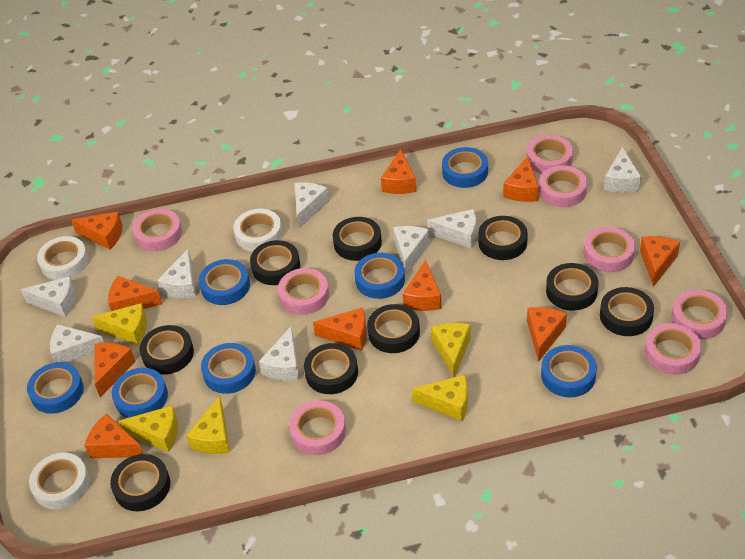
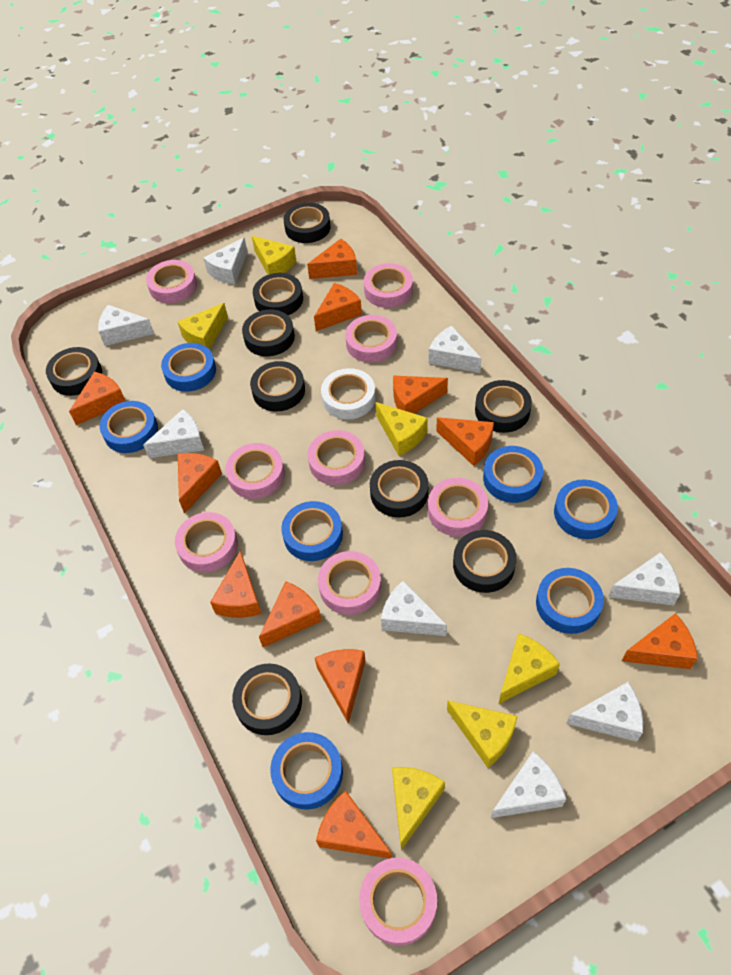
orange cheese: 10 -> 11
pink tape: 8 -> 9
white tape: 3 -> 1
yellow cheese: 5 -> 6

